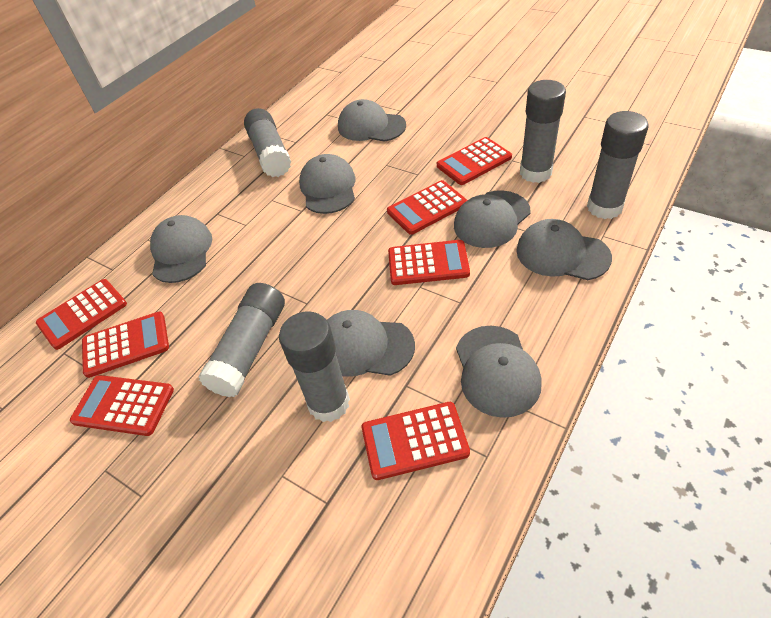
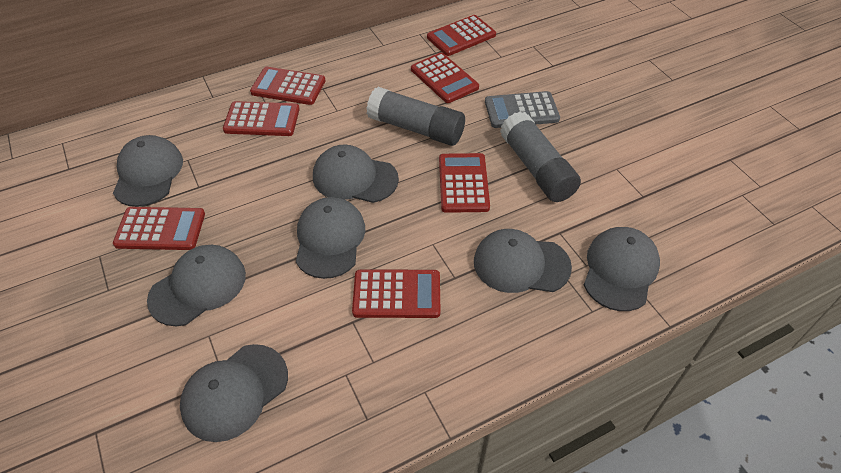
grey calculator: 0 -> 1
grey glue stick: 5 -> 2

